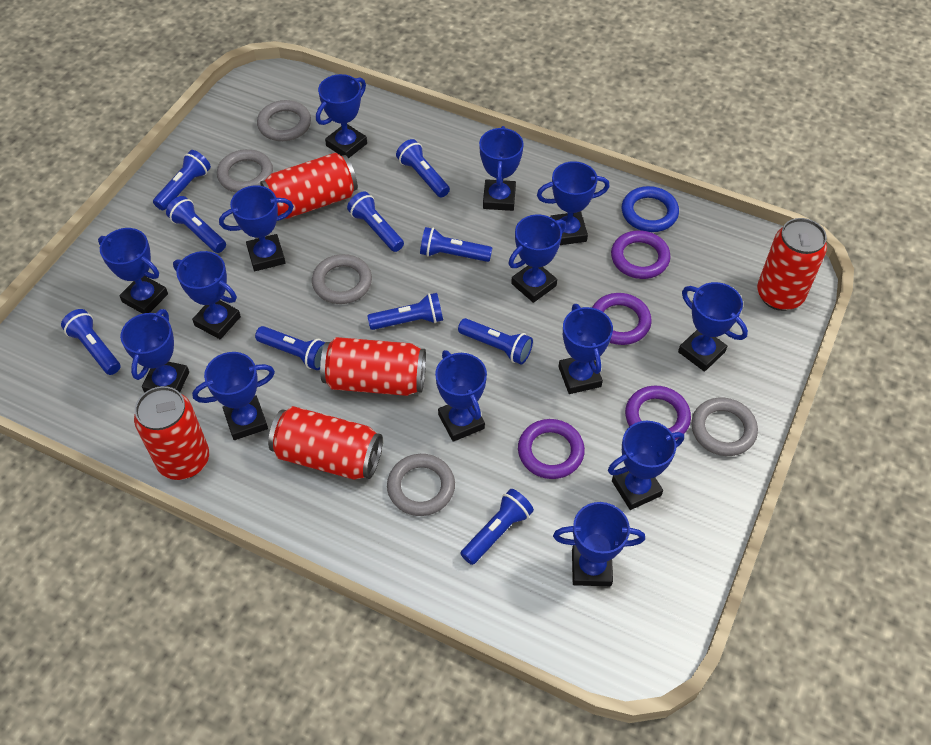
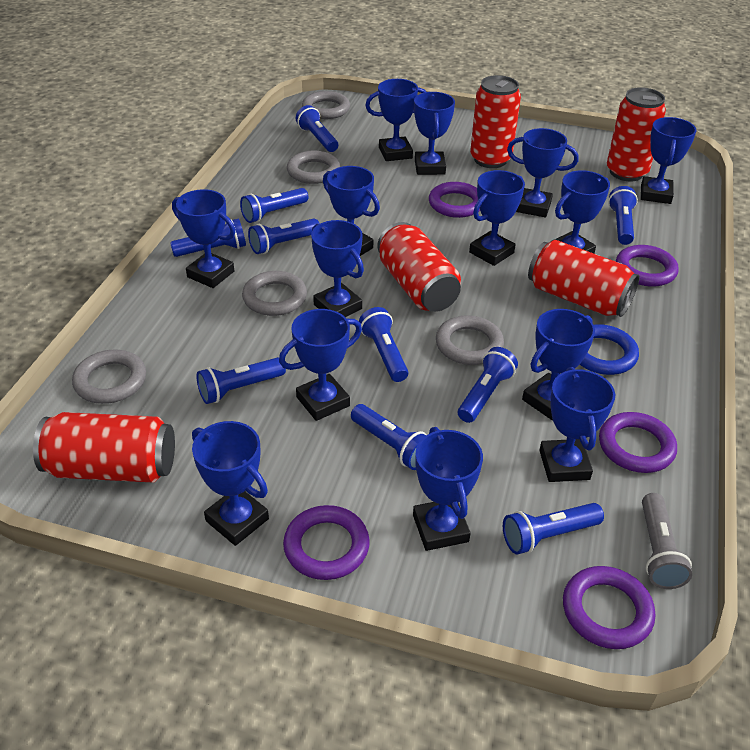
grey flashlight: 0 -> 1
purple ring: 4 -> 5

